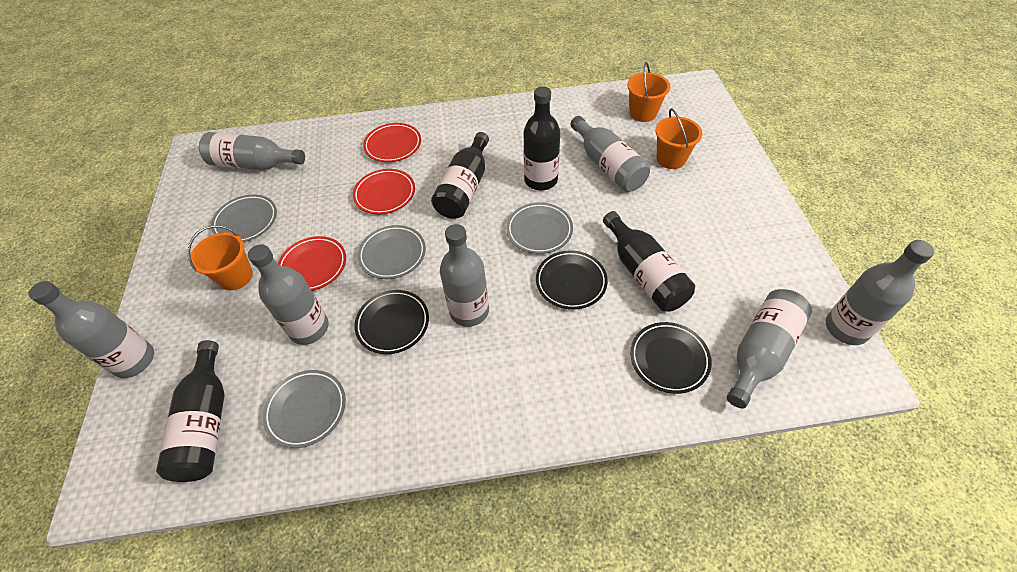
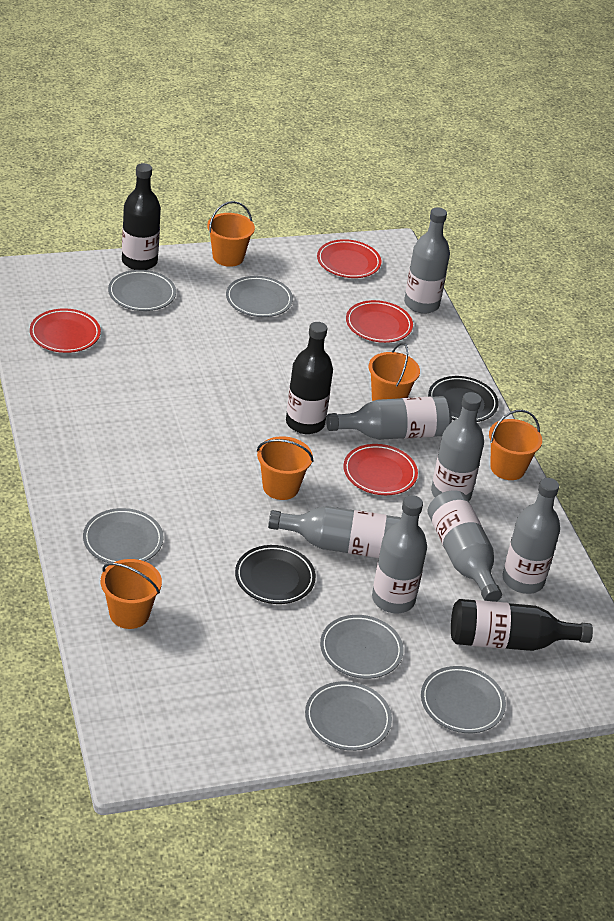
black bottle: 4 -> 3
black plate: 3 -> 2
grey plate: 4 -> 6
orange bucket: 3 -> 5
red plate: 3 -> 4

